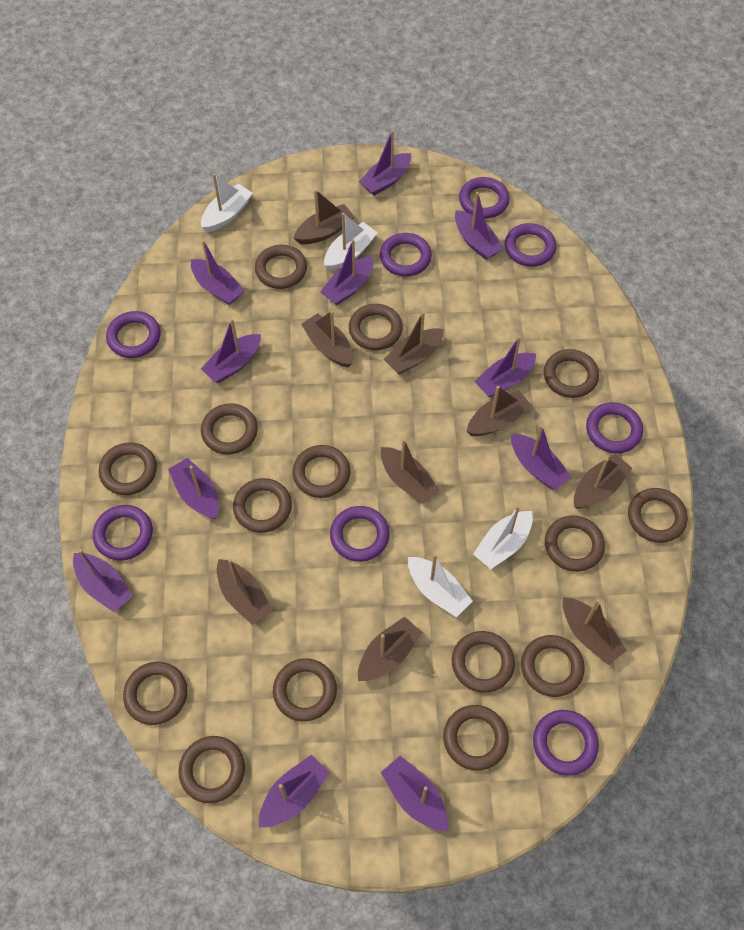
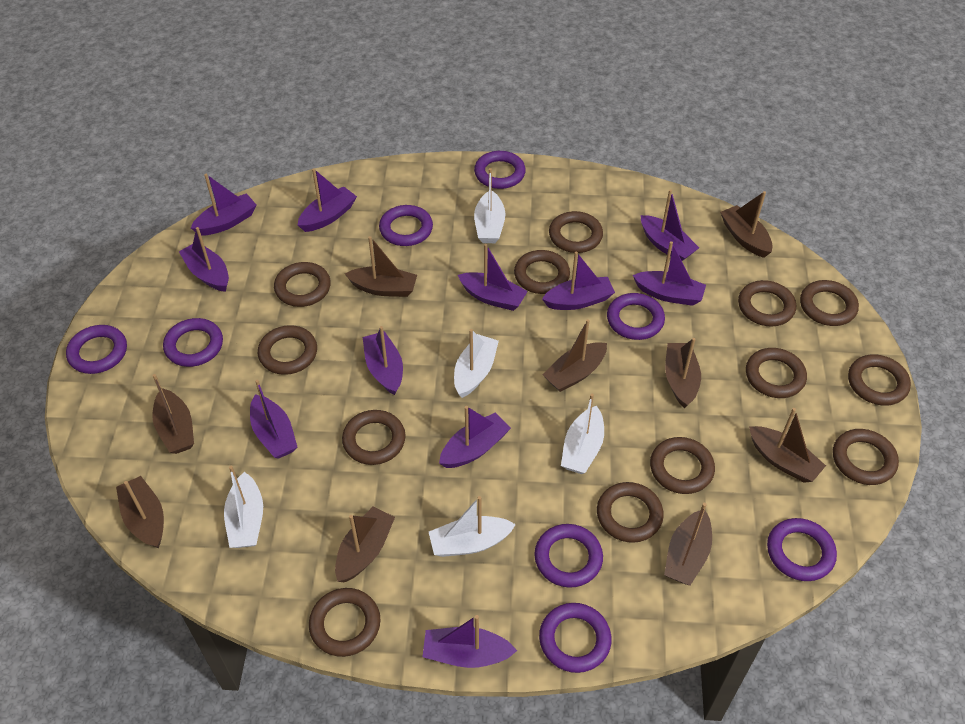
brown ring: 15 -> 13
white boat: 4 -> 5

